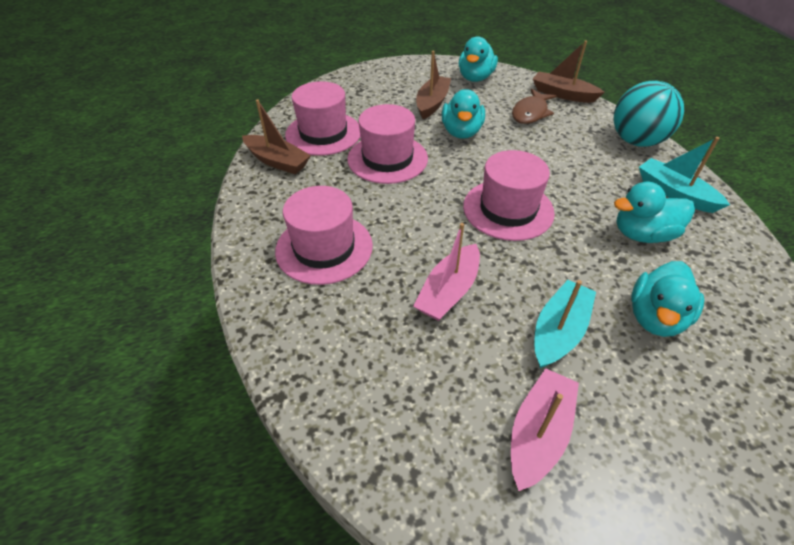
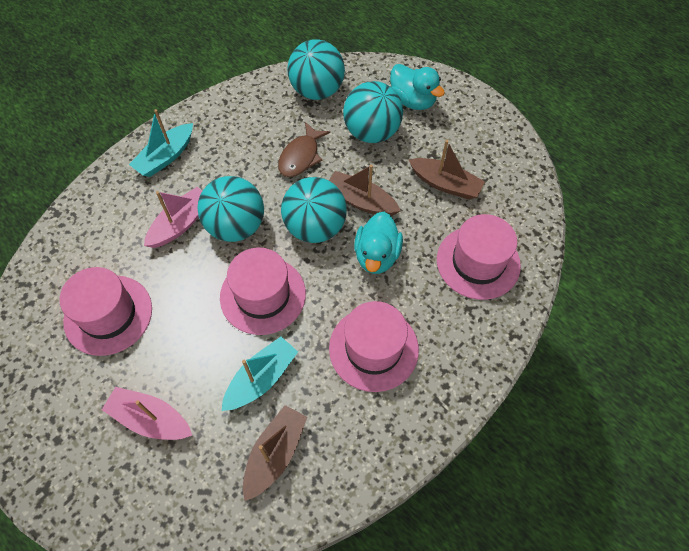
turquoise ball: 1 -> 4
turquoise duck: 4 -> 2

